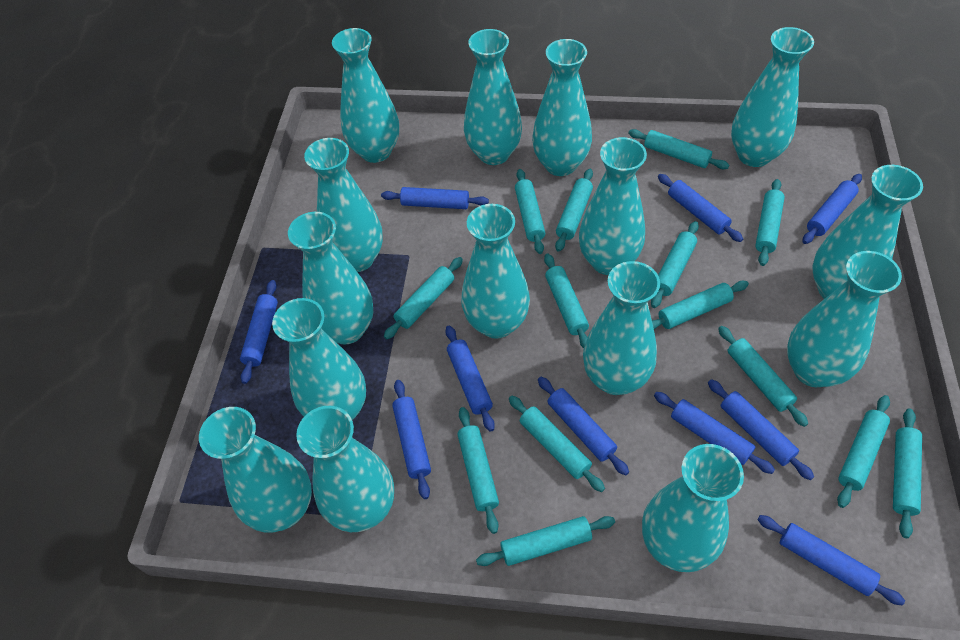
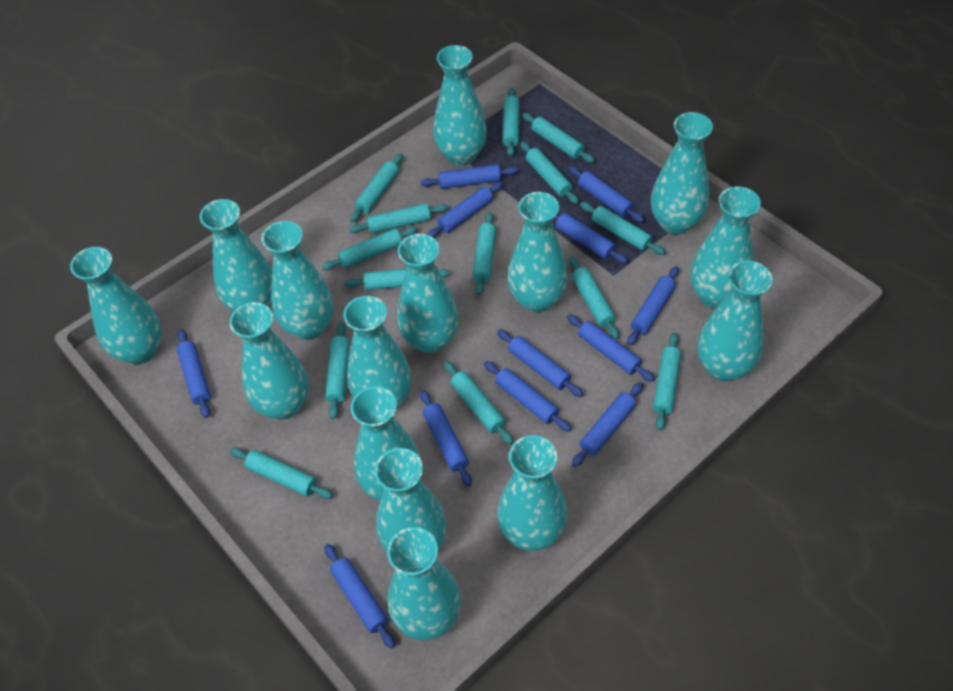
blue rolling pin: 10 -> 12

